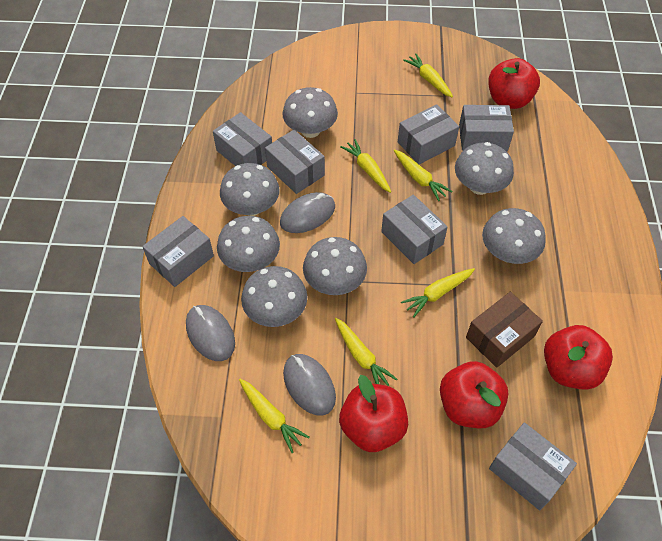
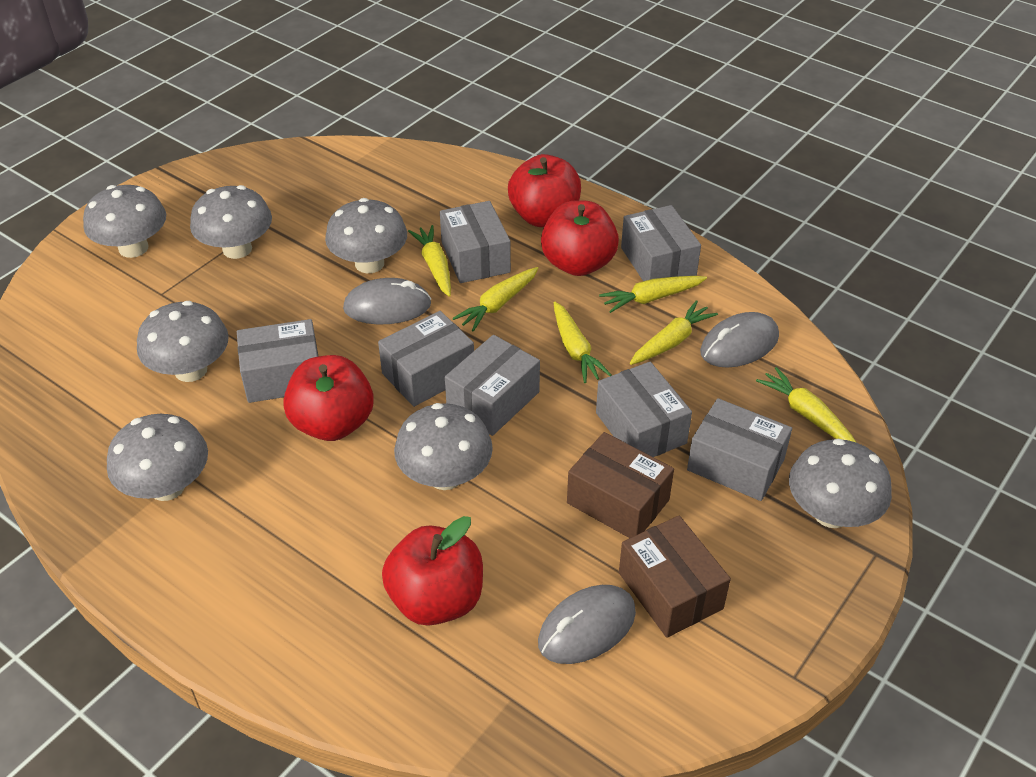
brown box: 1 -> 2

